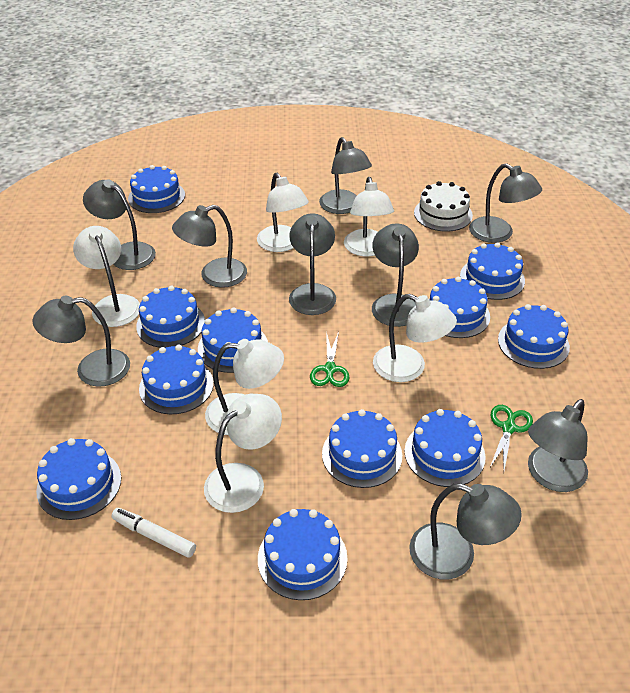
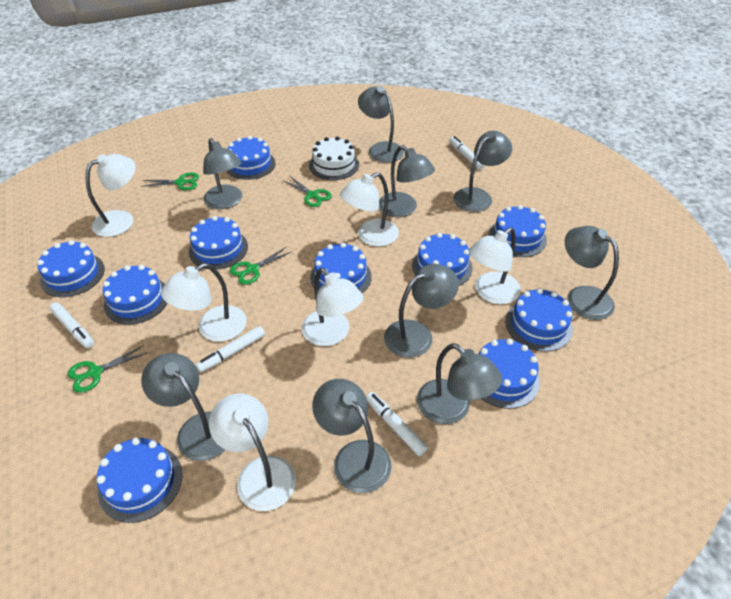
blue cake: 11 -> 10
green scissors: 2 -> 4
white marker: 1 -> 4

